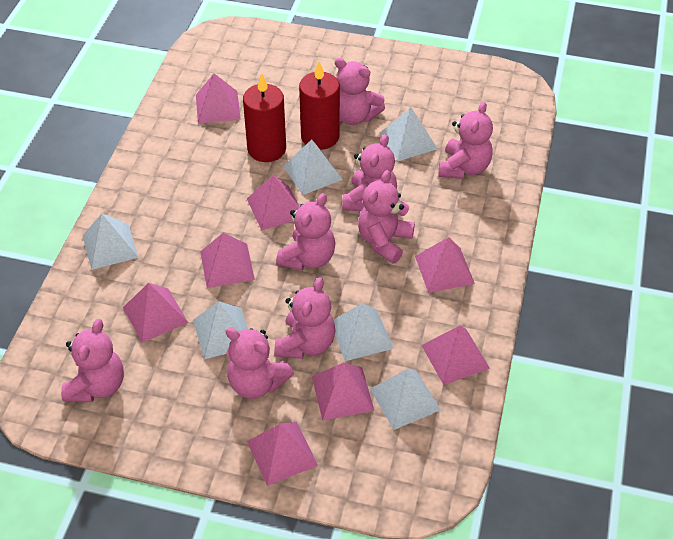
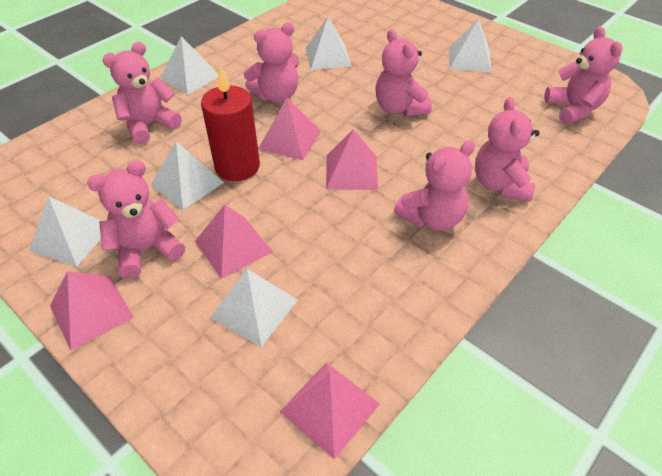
pink pyramid: 8 -> 5
pink teddy bear: 8 -> 7
red candle: 2 -> 1

